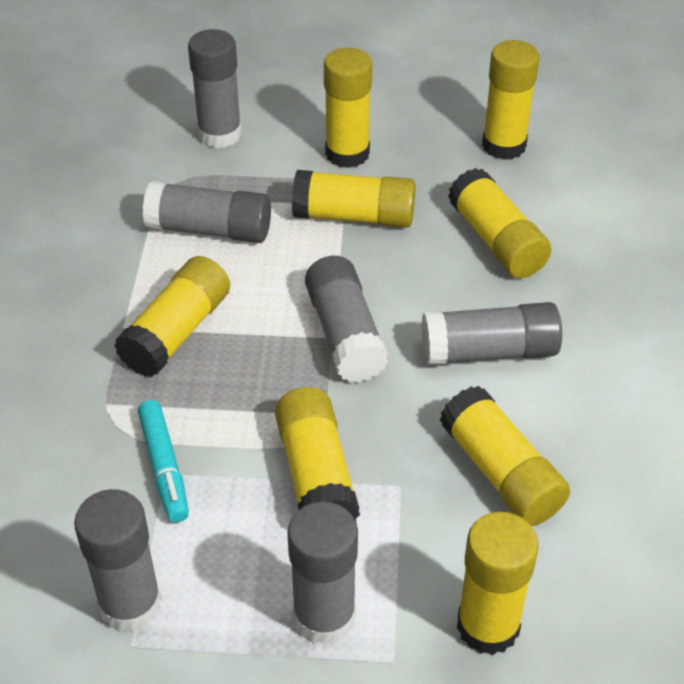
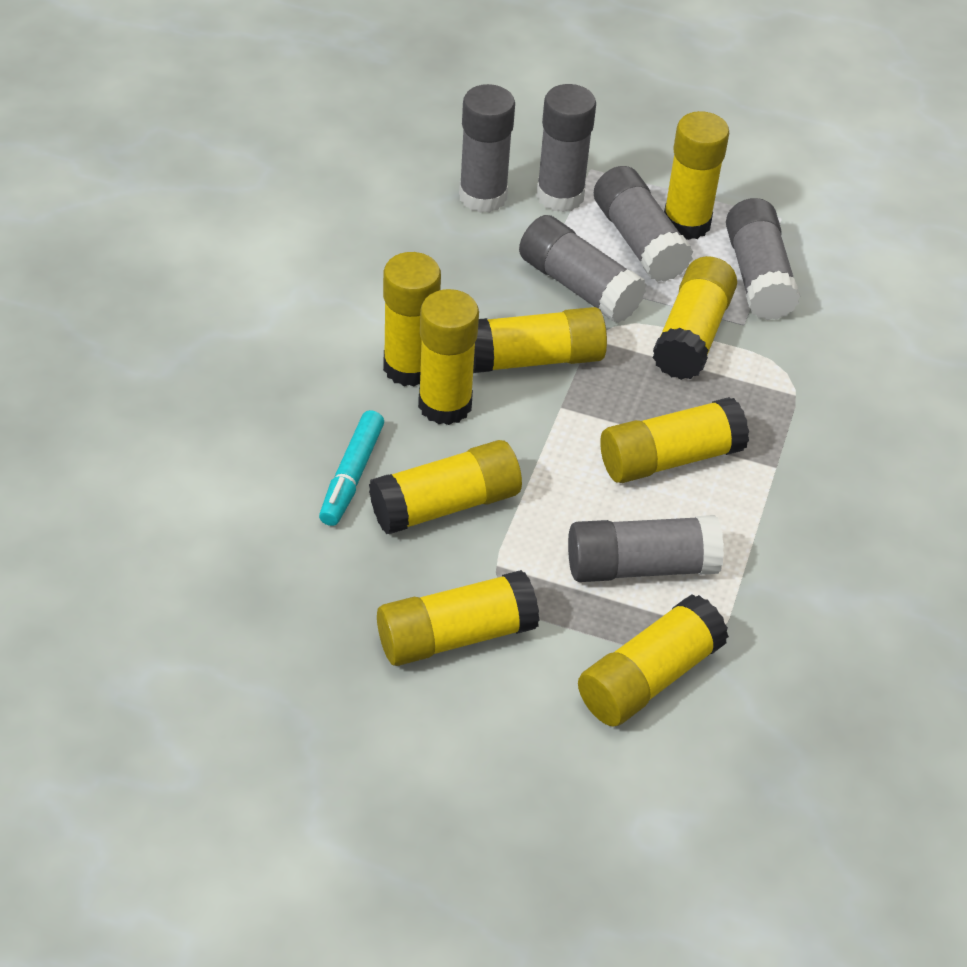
yellow glue stick: 8 -> 9

